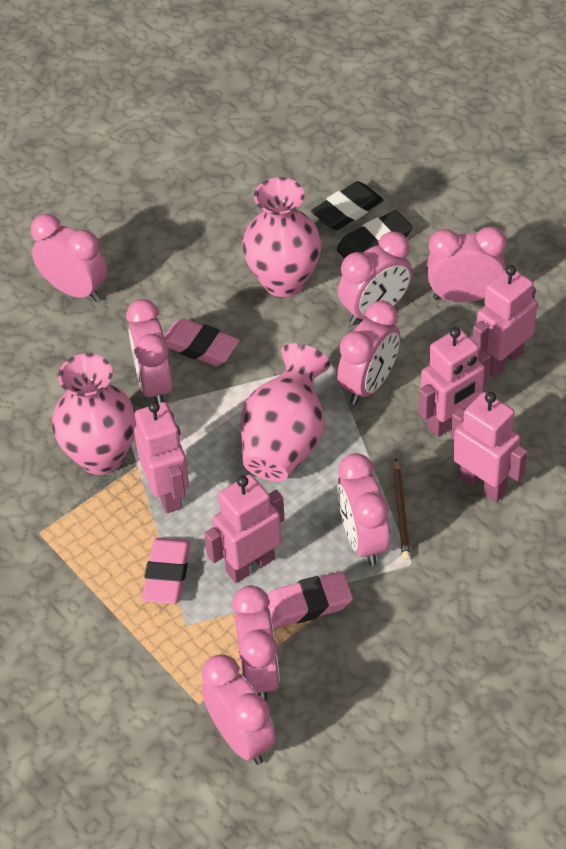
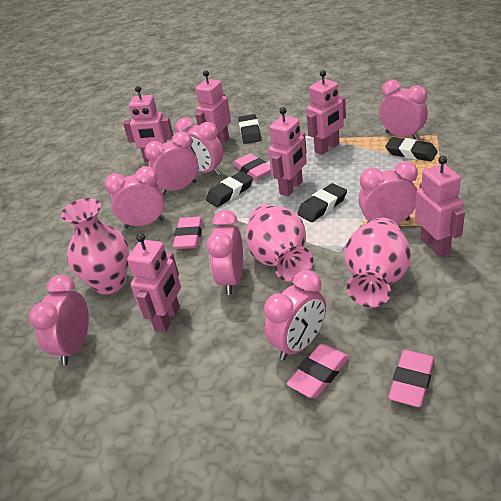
black eraser: 2 -> 4
brown pencil: 1 -> 0
pink eraser: 3 -> 4
pink robot: 5 -> 6

